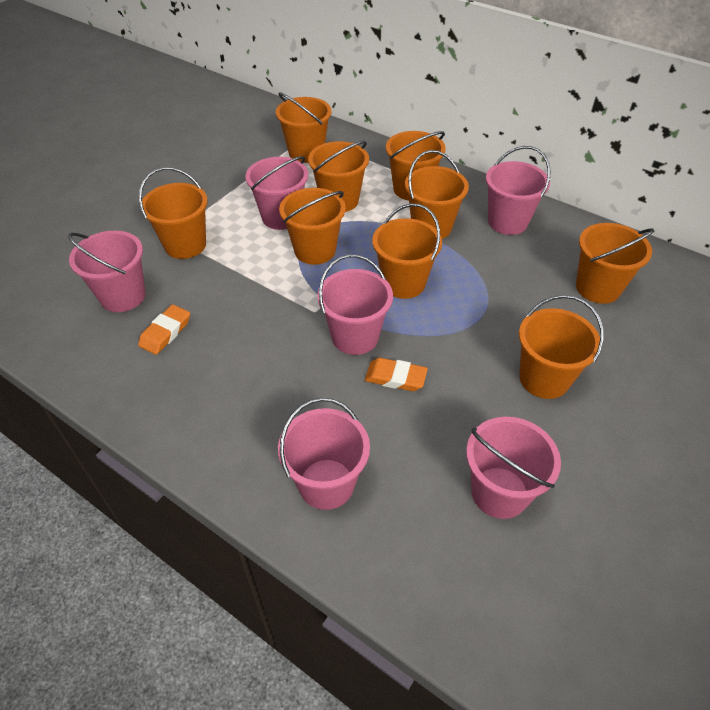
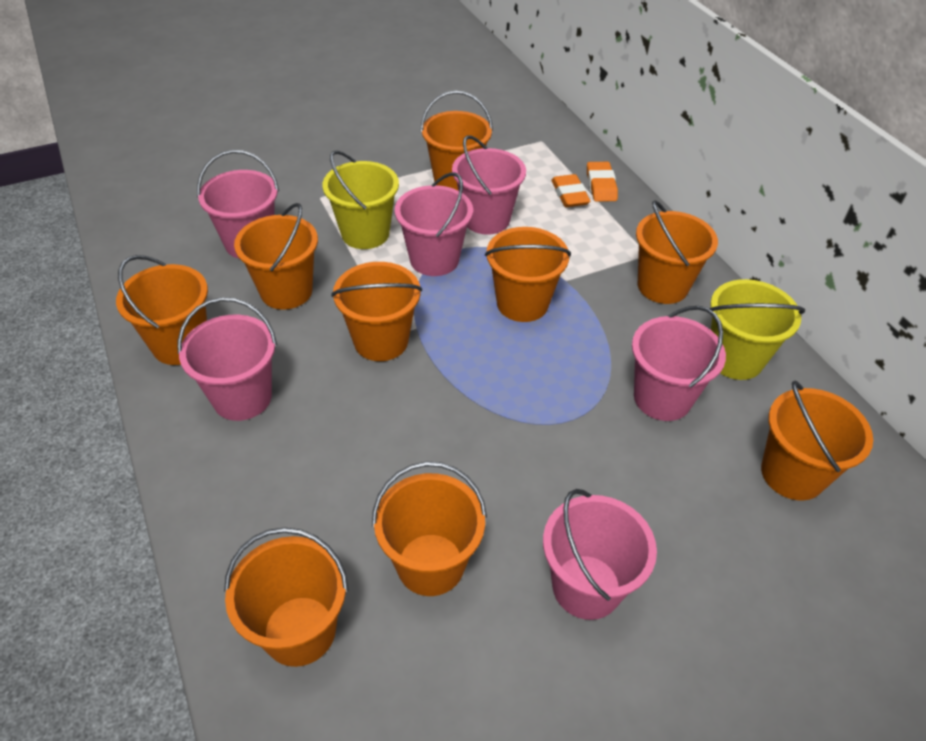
yellow bucket: 0 -> 2

